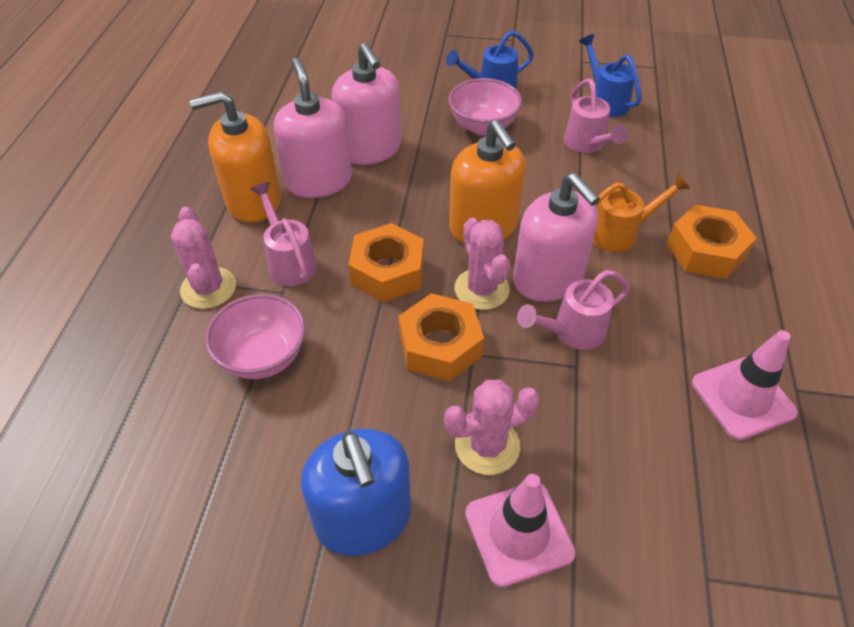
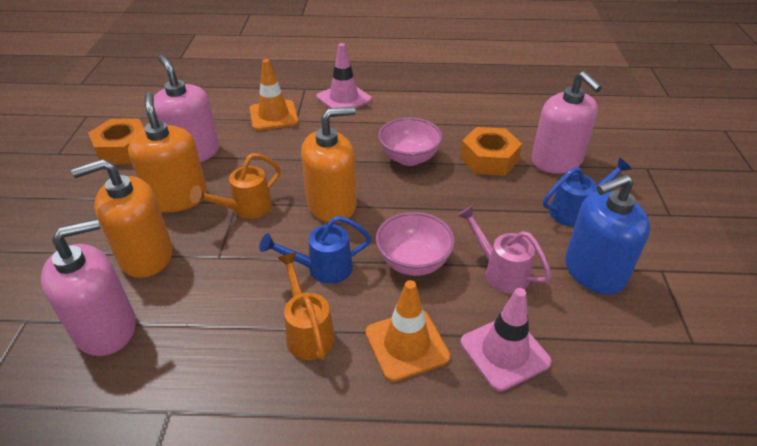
orange nut: 3 -> 2
orange soap dispenser: 2 -> 3
orange traffic cone: 0 -> 2
orange watering can: 1 -> 2
pink cactus: 3 -> 0
pink watering can: 3 -> 1

